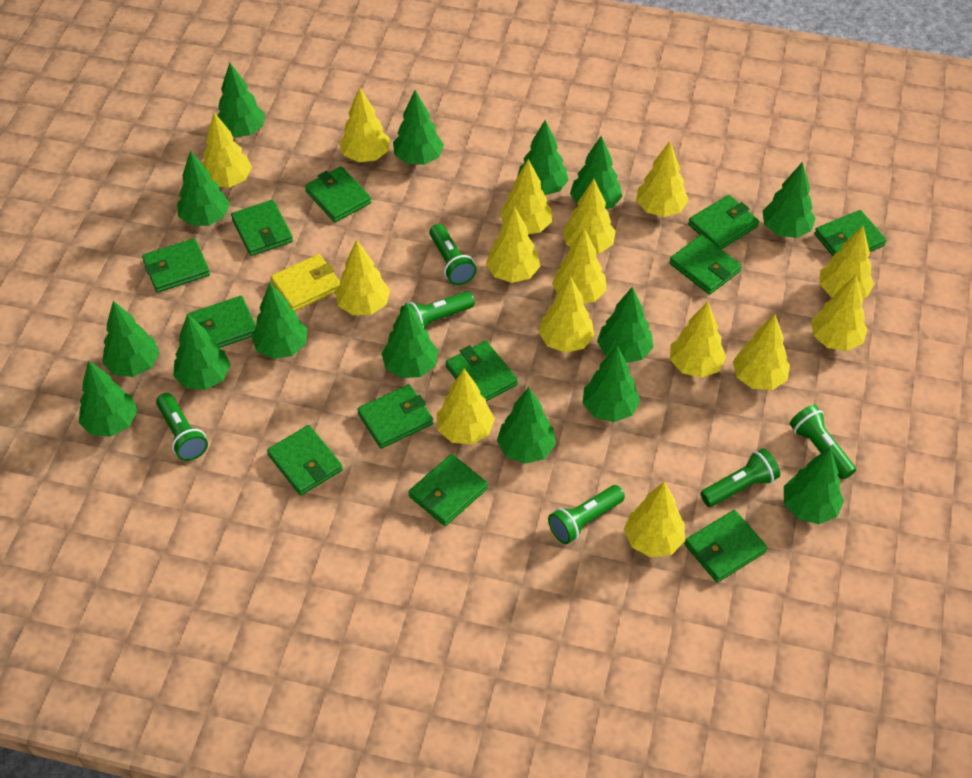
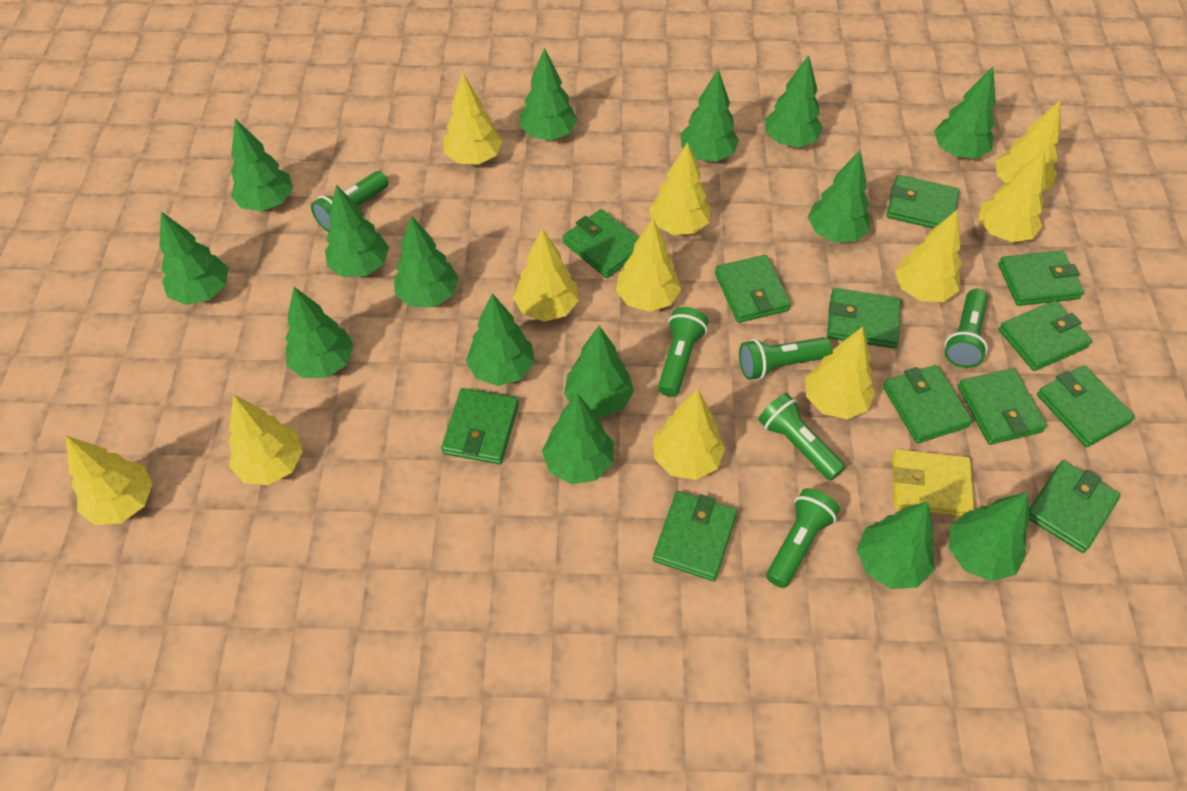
yellow tree: 15 -> 11

